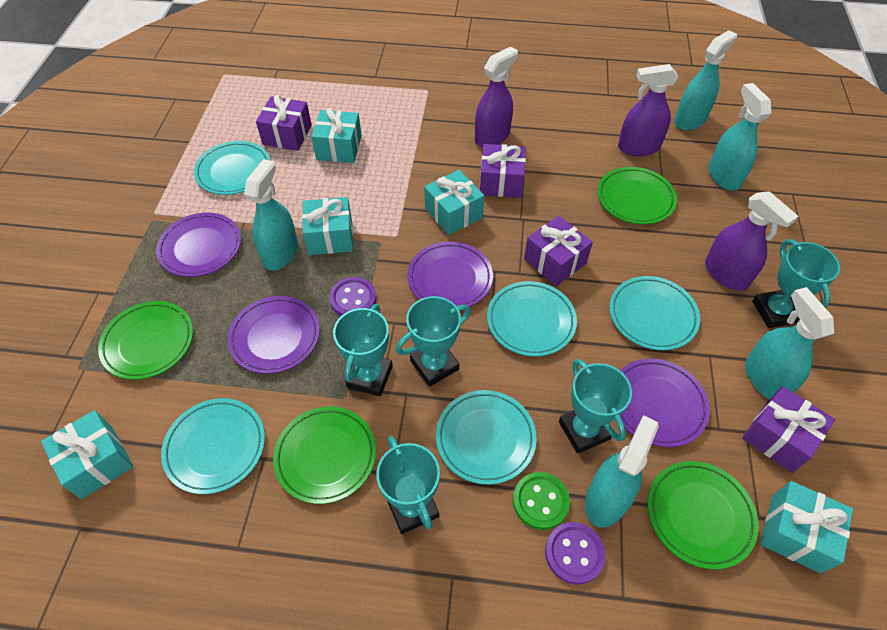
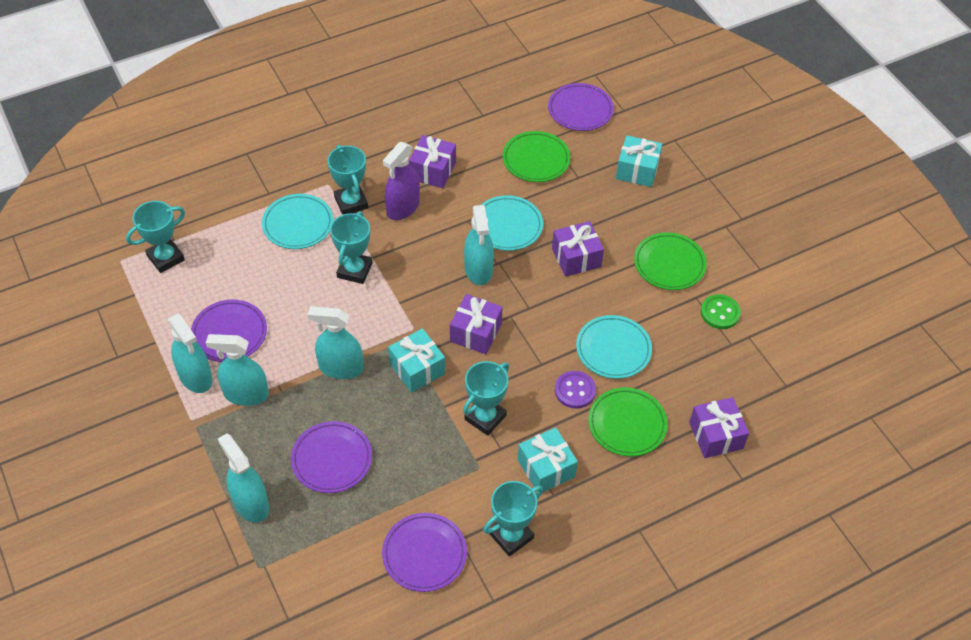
green plate: 4 -> 3
purple button: 2 -> 1
purple spray bottle: 3 -> 1
turquoise gift: 5 -> 3
turquoise plate: 5 -> 3

